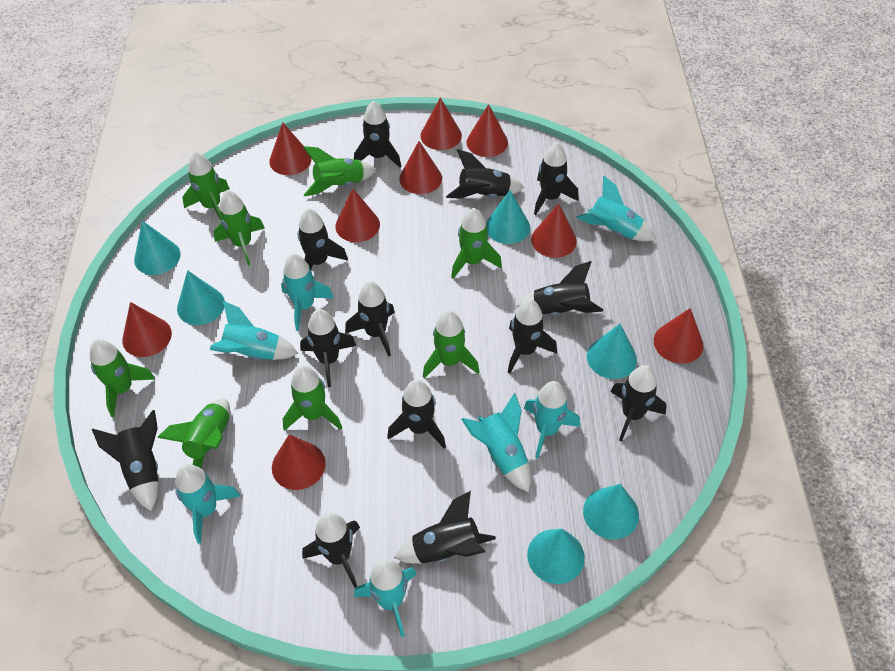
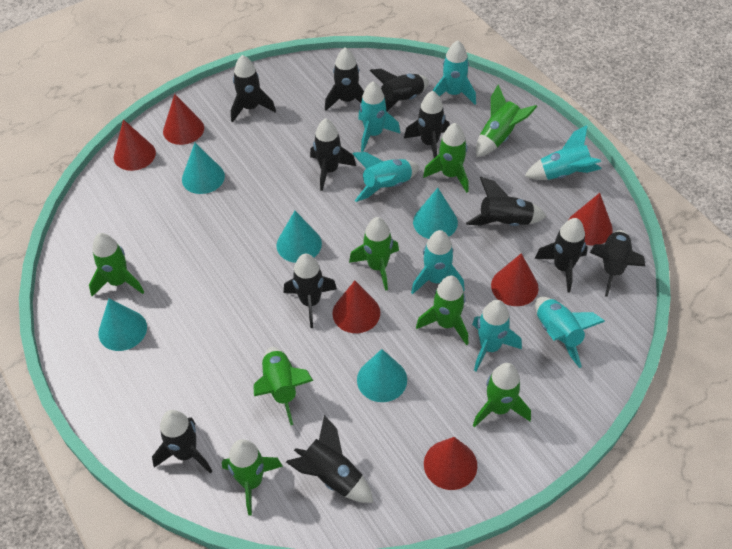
black rocket: 13 -> 11
red cone: 9 -> 6
turquoise cone: 6 -> 5

